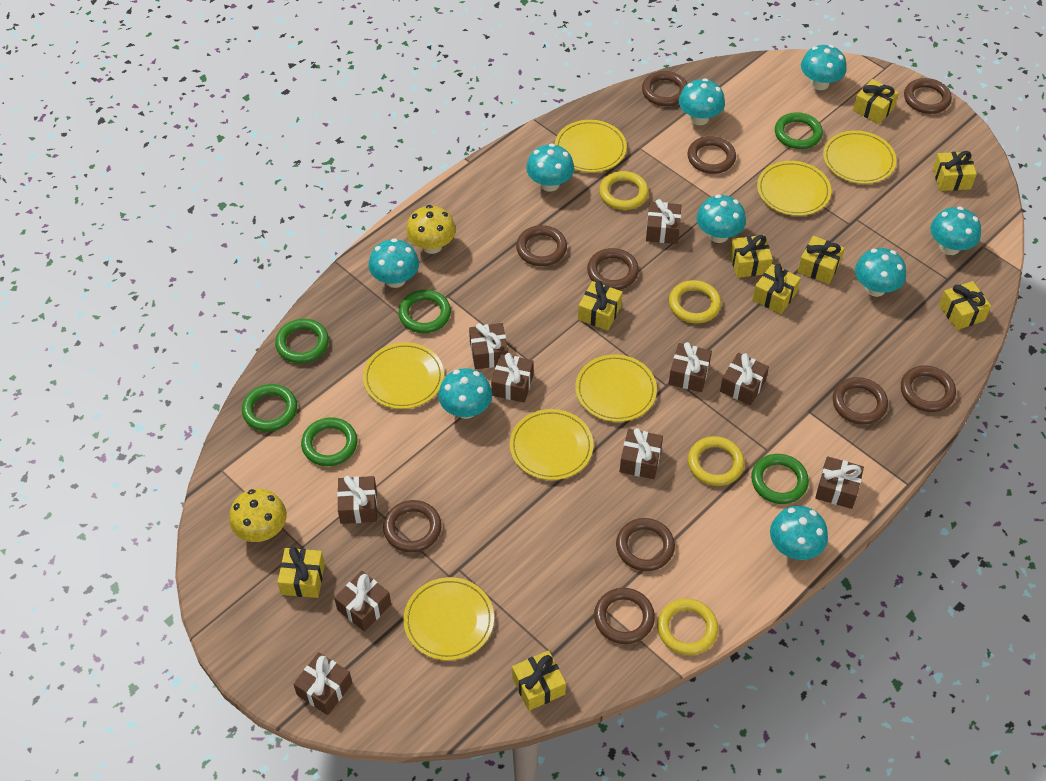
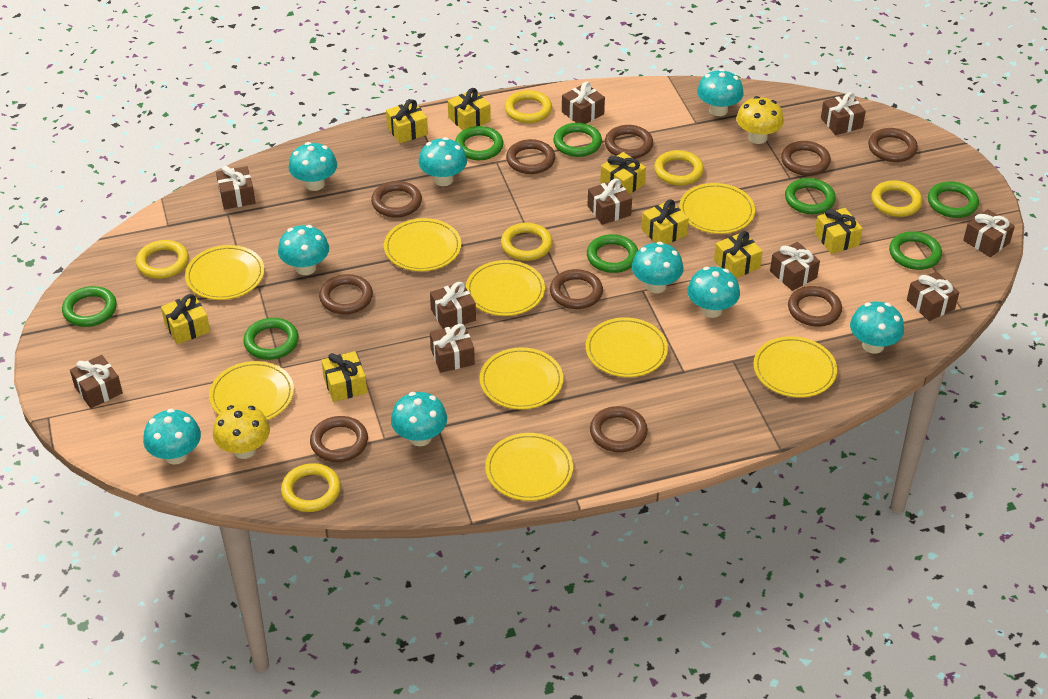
green ring: 6 -> 8
yellow gift: 9 -> 8
yellow plate: 7 -> 9
yellow ring: 4 -> 6

